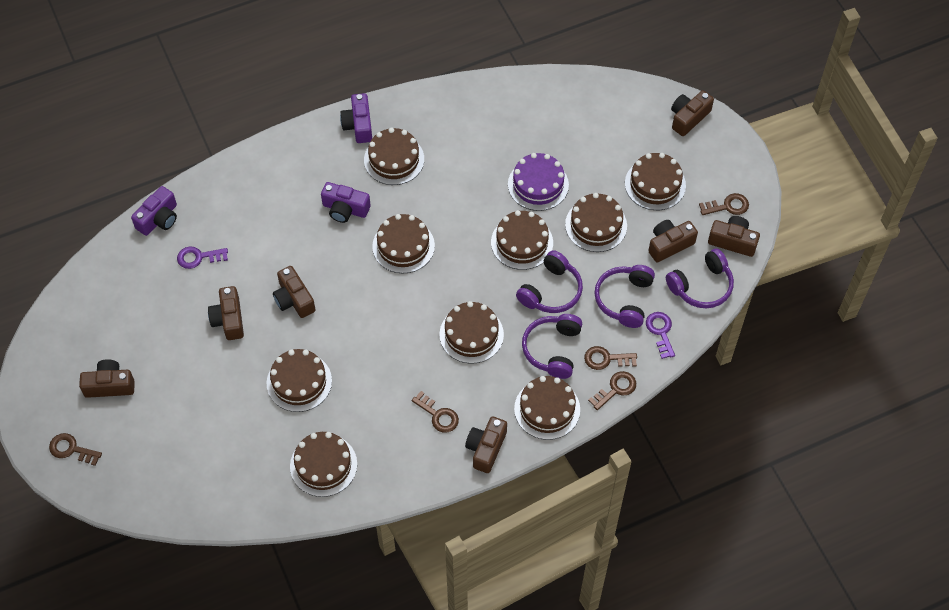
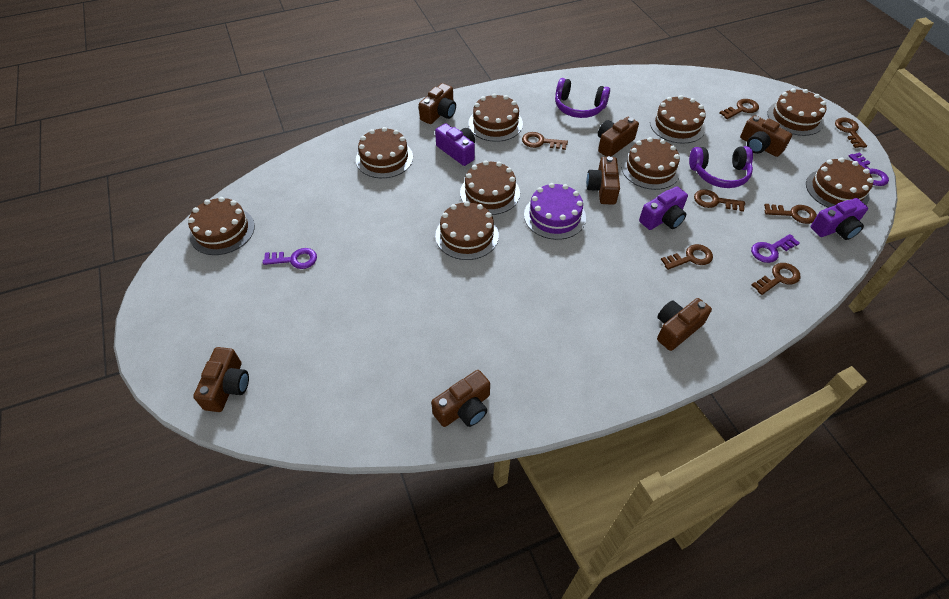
brown key: 5 -> 7
purple headphones: 4 -> 2
purple key: 2 -> 3

